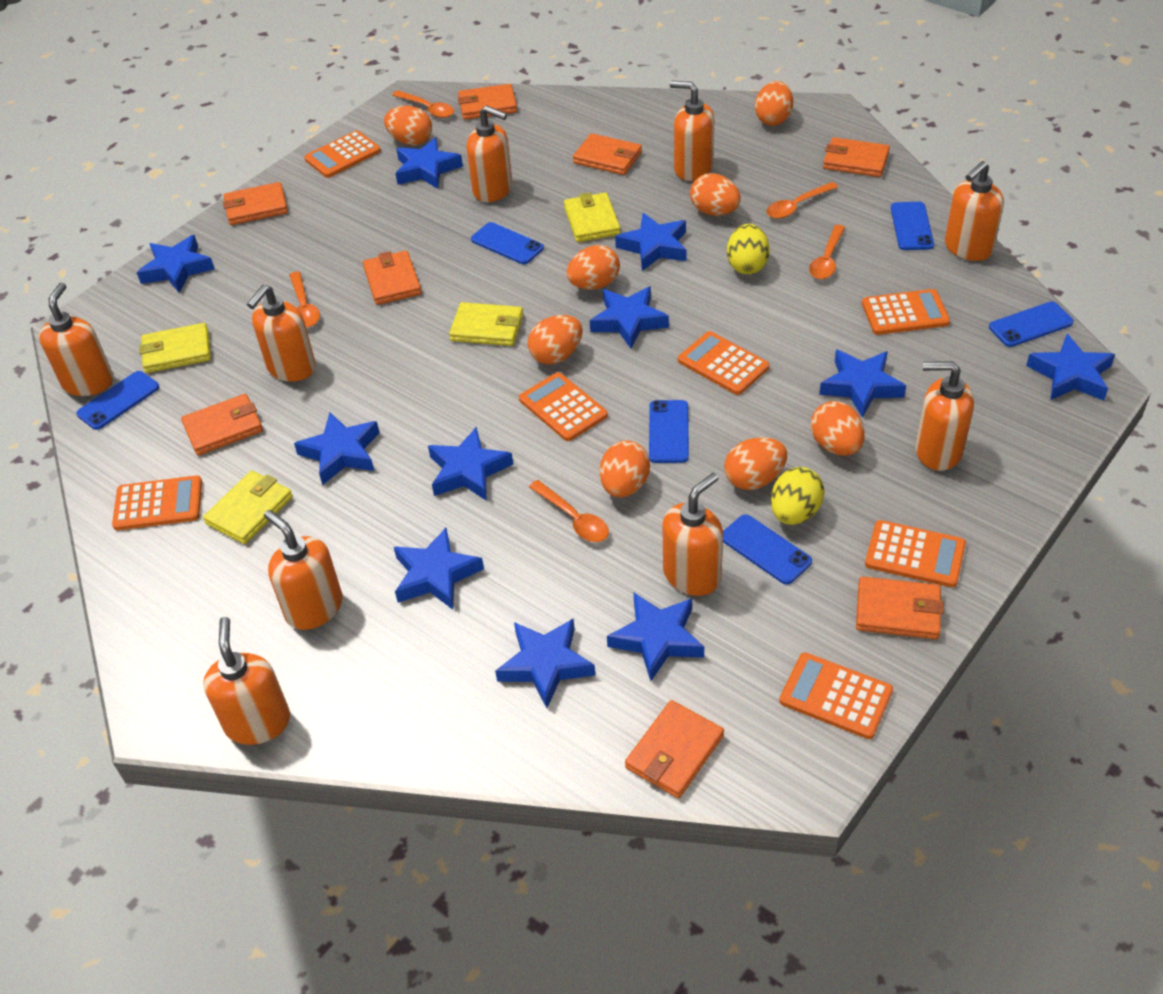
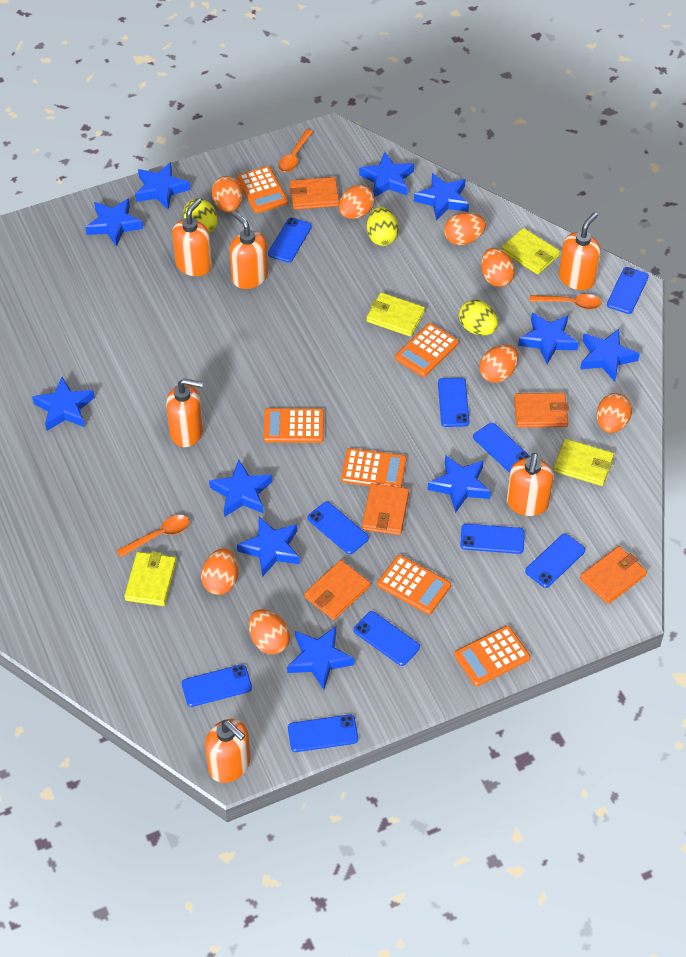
blue phone: 6 -> 10
orange calculator: 7 -> 6
orange soap dispenser: 9 -> 6
orange spoon: 5 -> 3
orange wallet: 8 -> 5
yellow egg: 2 -> 3

